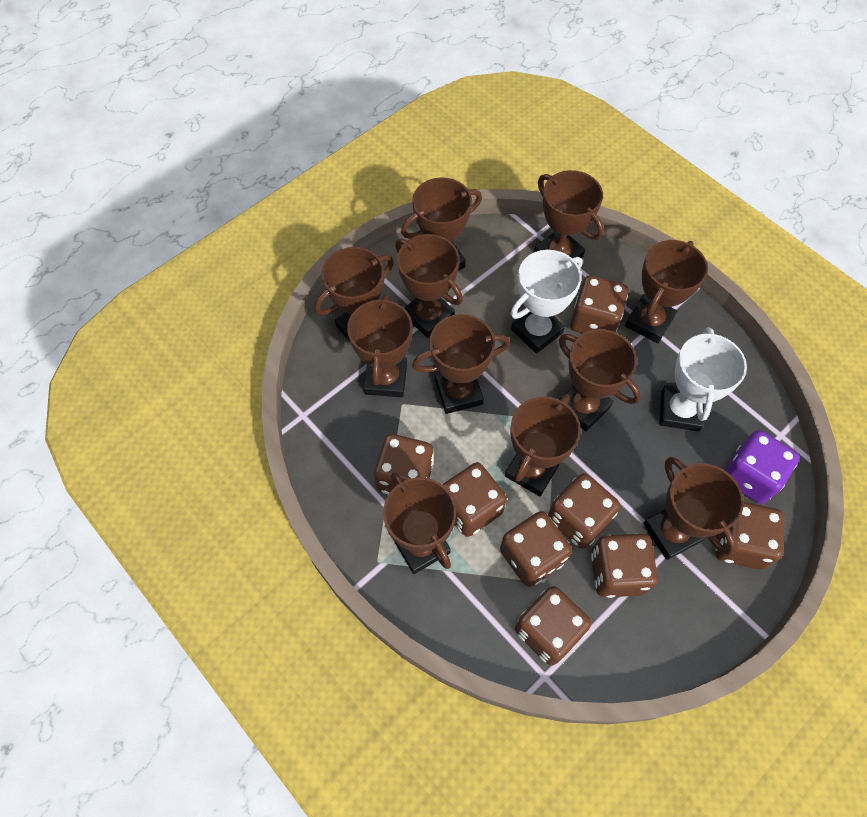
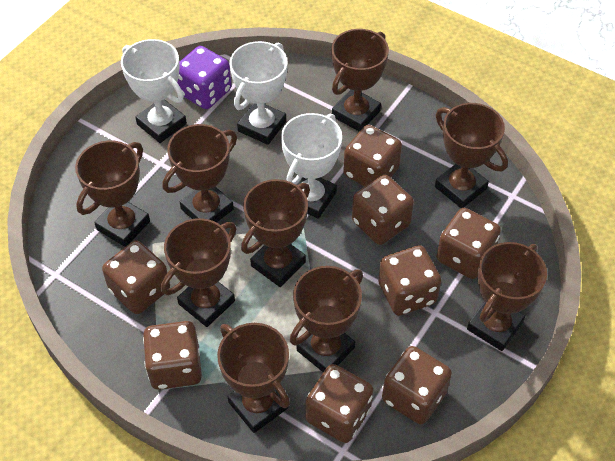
brown trophy: 11 -> 9
white trophy: 2 -> 3

